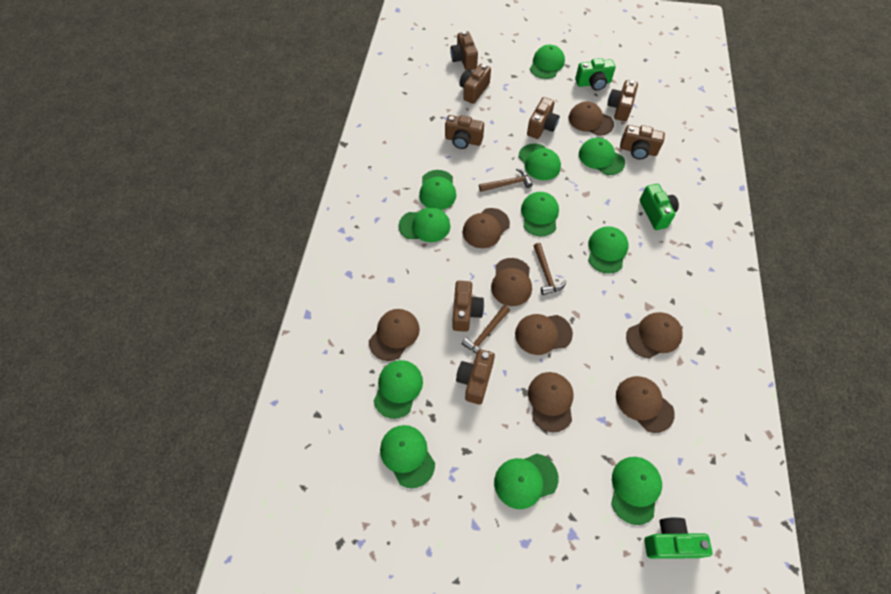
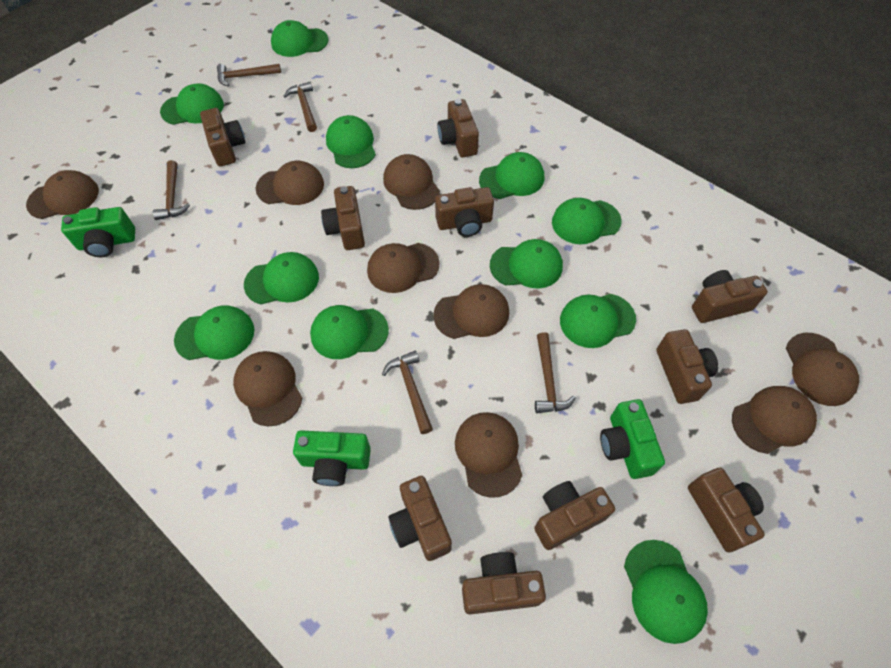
brown camera: 8 -> 10
brown cap: 8 -> 9
brown hammer: 3 -> 5

